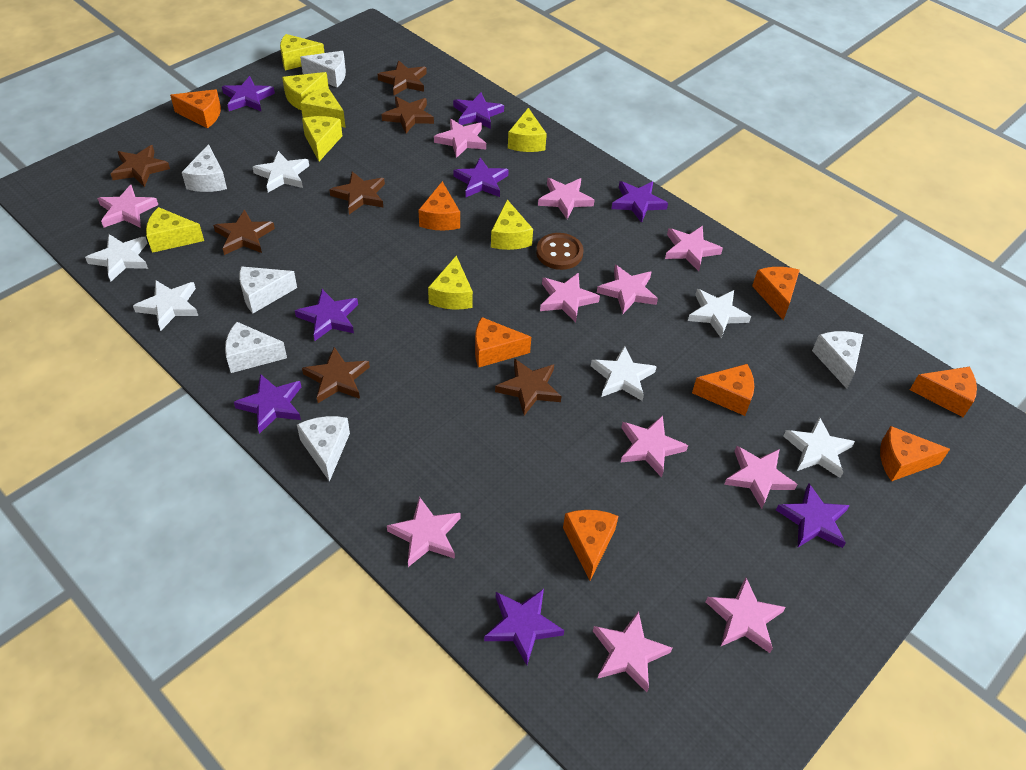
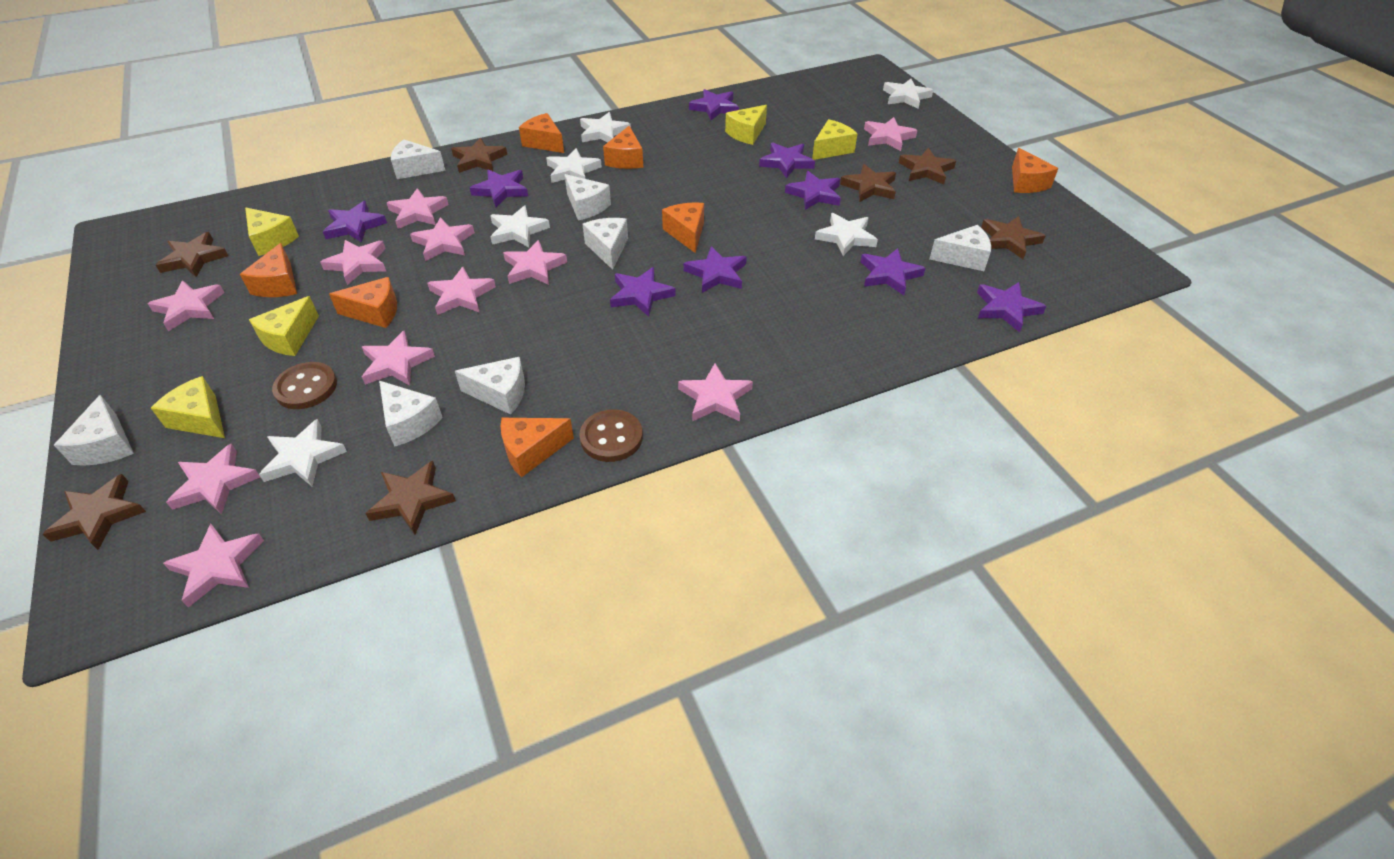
brown button: 1 -> 2
orange cheese: 8 -> 7
purple star: 8 -> 9
white cheese: 6 -> 7
yellow cheese: 8 -> 5

